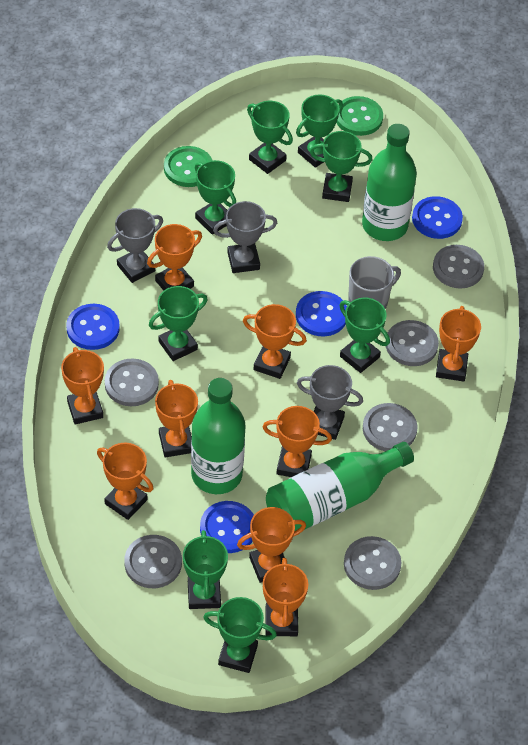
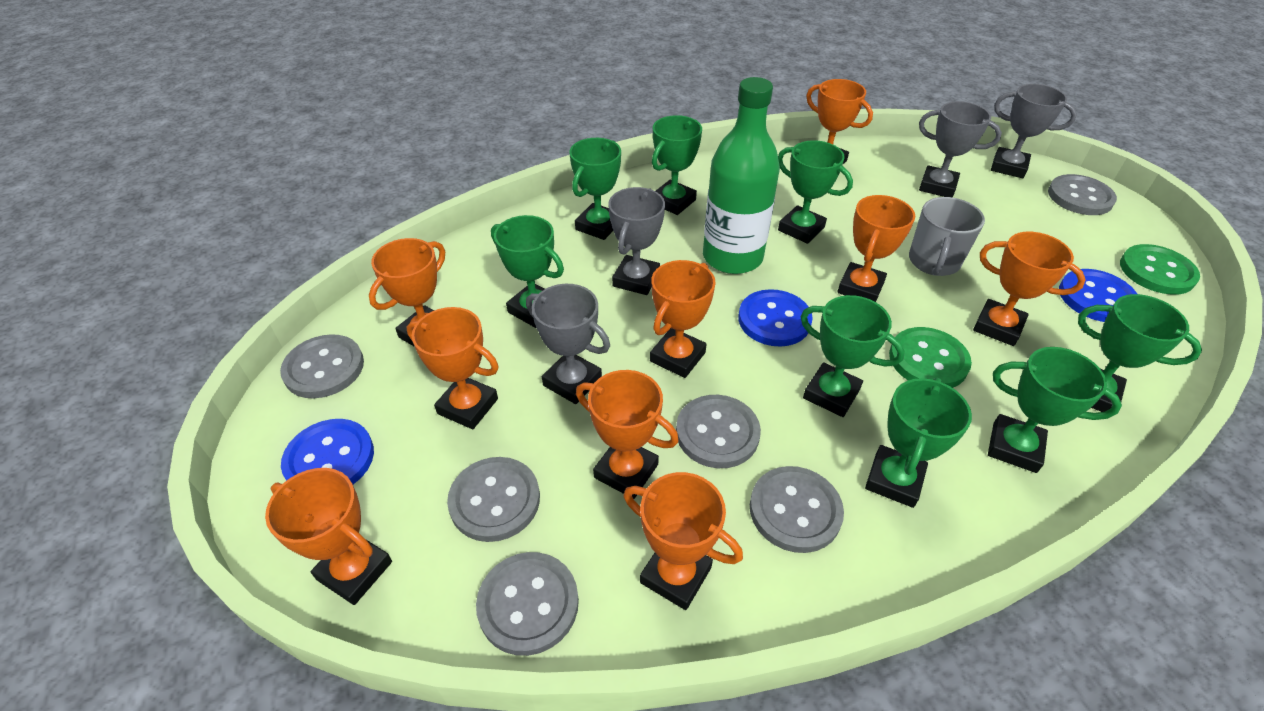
blue button: 4 -> 3
green bottle: 3 -> 1
grey trophy: 3 -> 4

